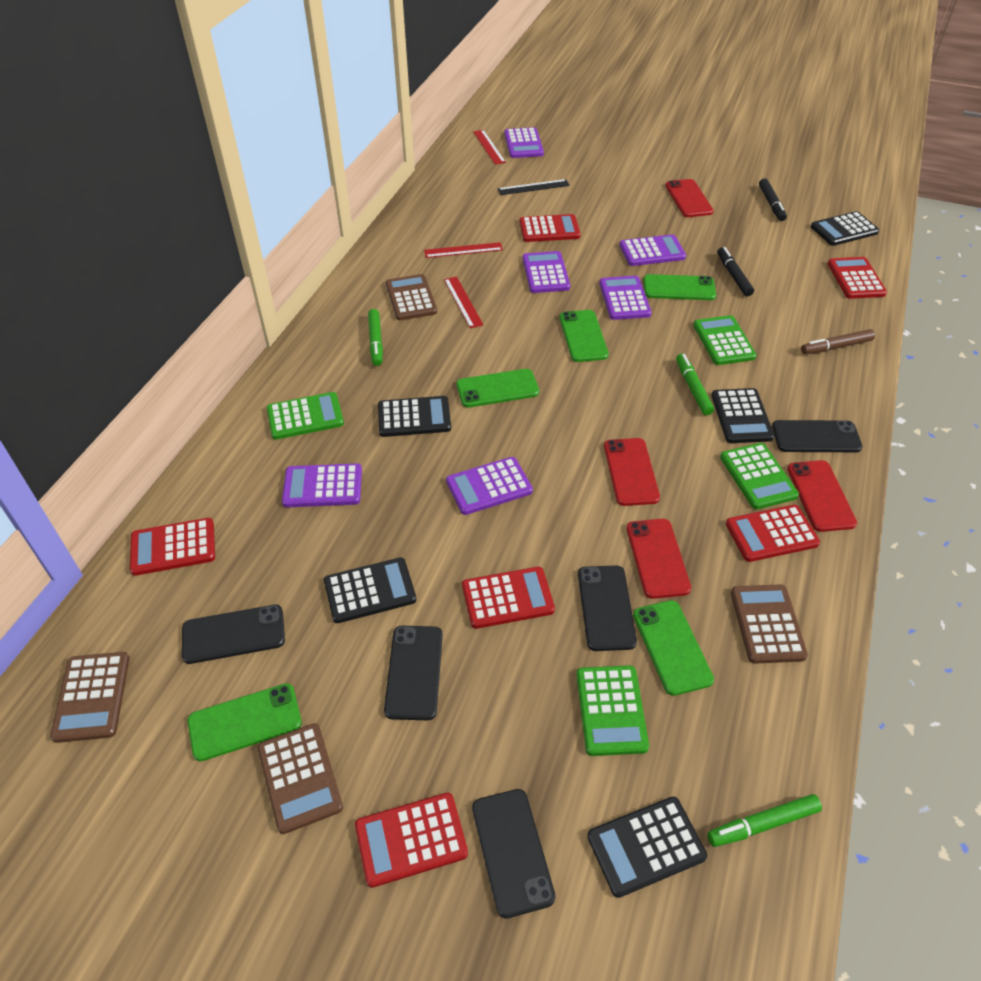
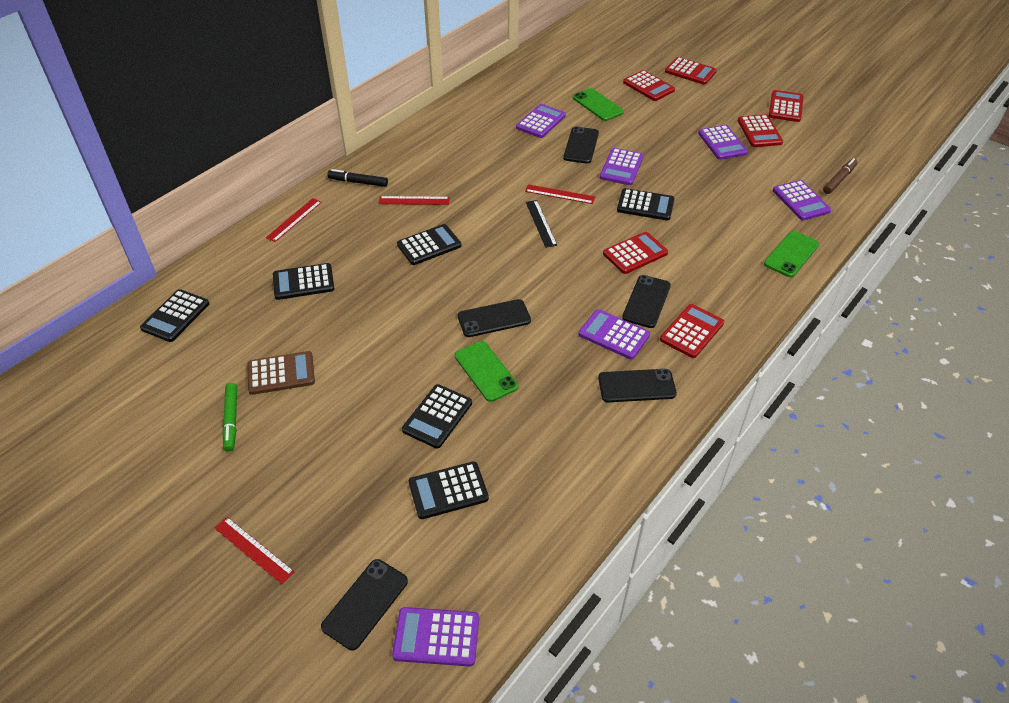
black calculator: 5 -> 6
black marker: 2 -> 1
brown calculator: 4 -> 1
green calculator: 4 -> 0
green marker: 3 -> 1
green phone: 5 -> 3
red phone: 4 -> 0
red ruler: 3 -> 4

